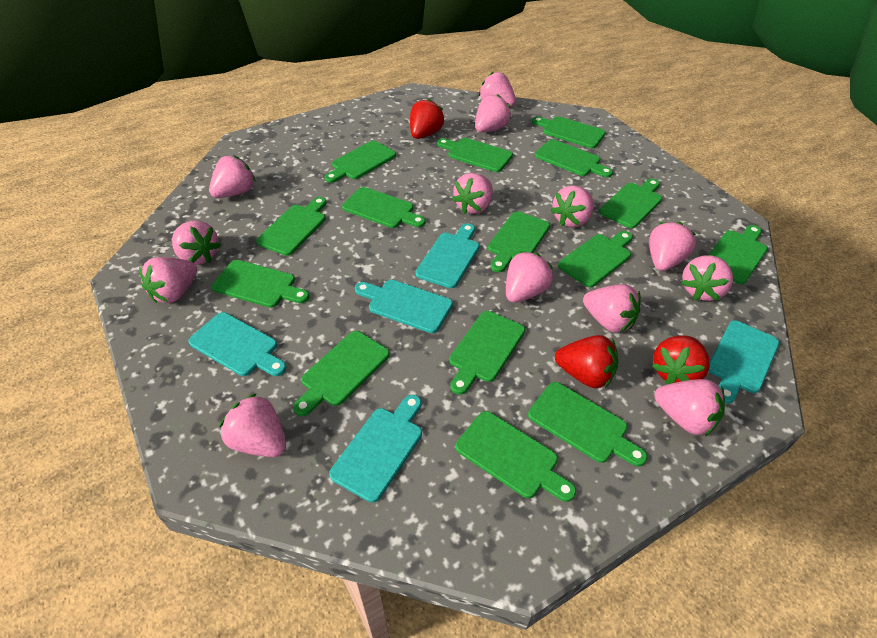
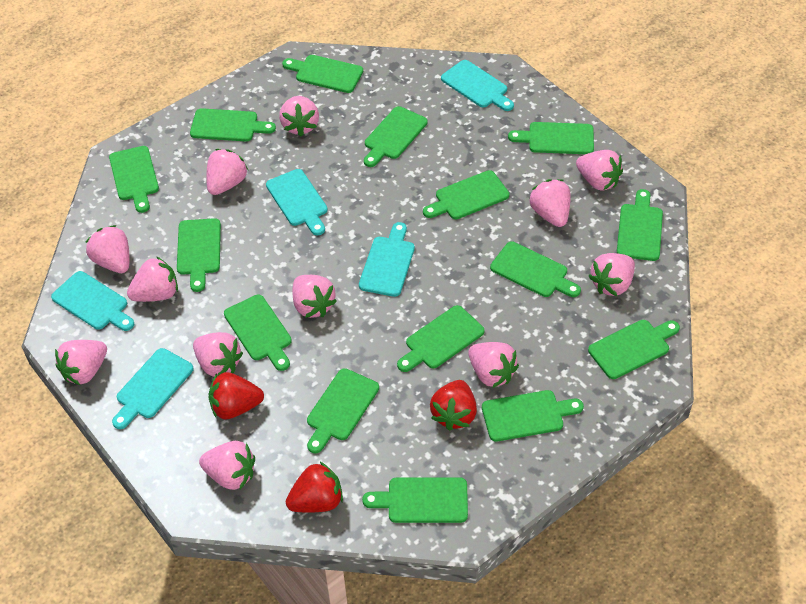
pink strawberry: 13 -> 12

